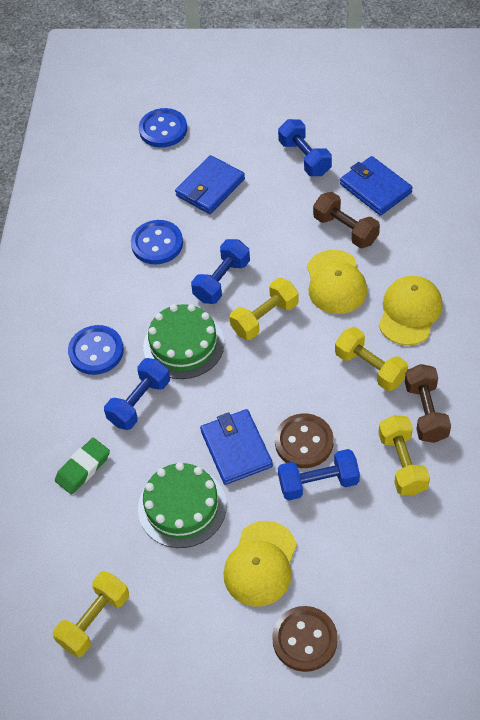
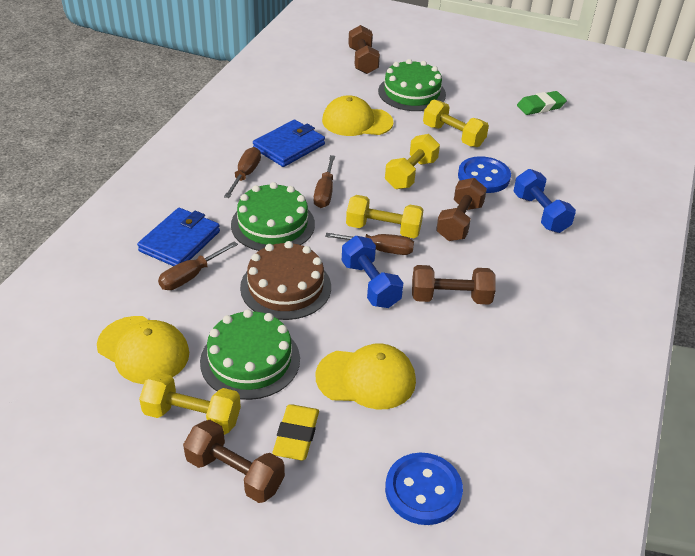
blue button: 3 -> 2
blue dumbbell: 4 -> 2
blue wallet: 3 -> 2
brown button: 2 -> 0
brown cake: 0 -> 1
brown dumbbell: 2 -> 4
brown screwdriver: 0 -> 4
green cake: 2 -> 3
yellow eraser: 0 -> 1

